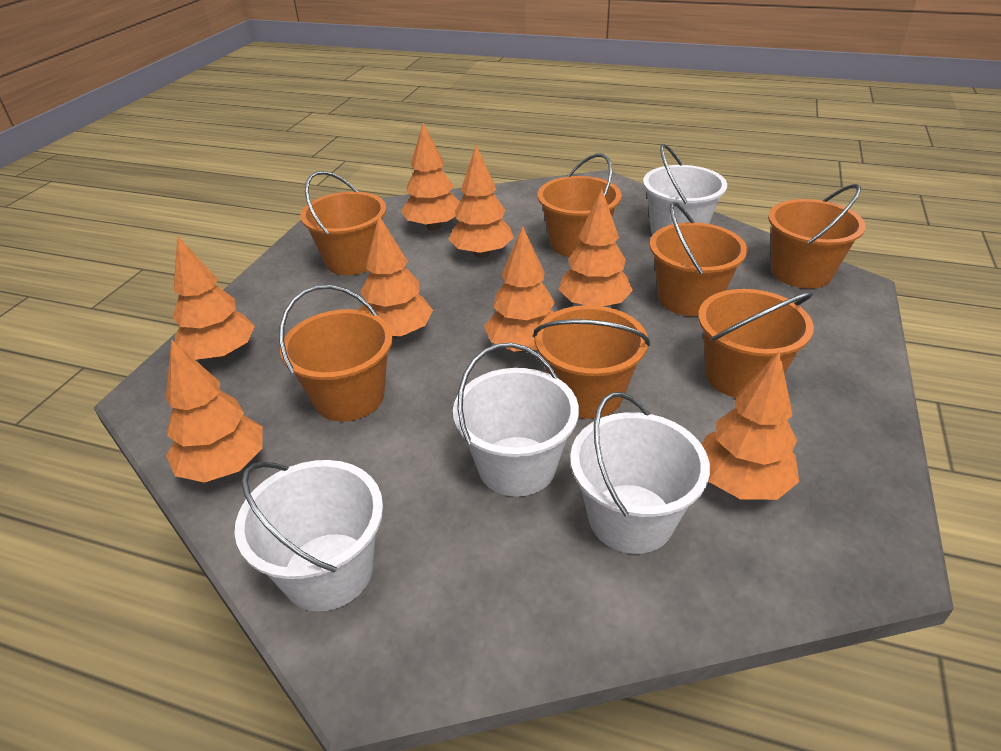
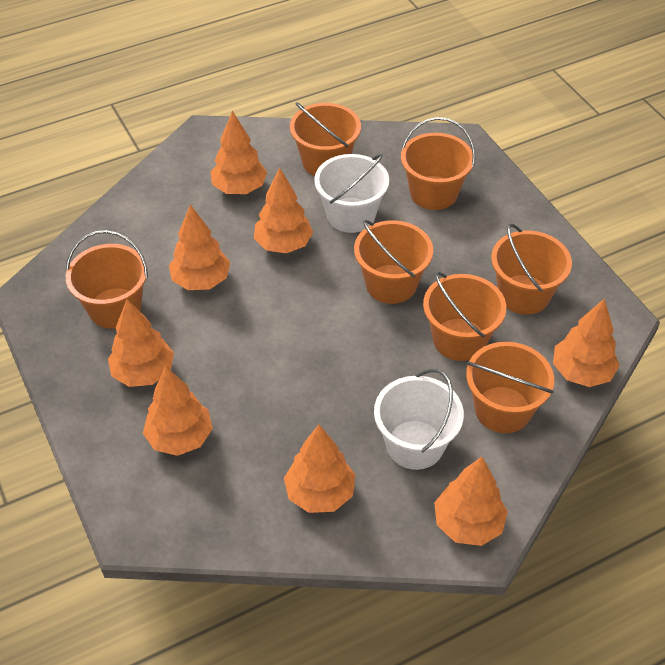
white bucket: 4 -> 2

